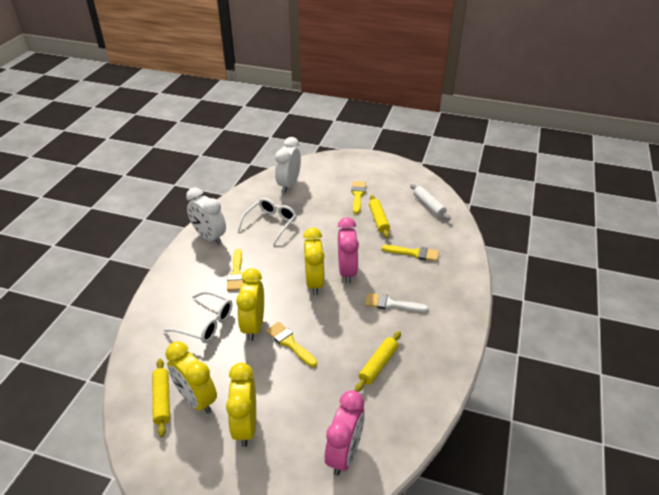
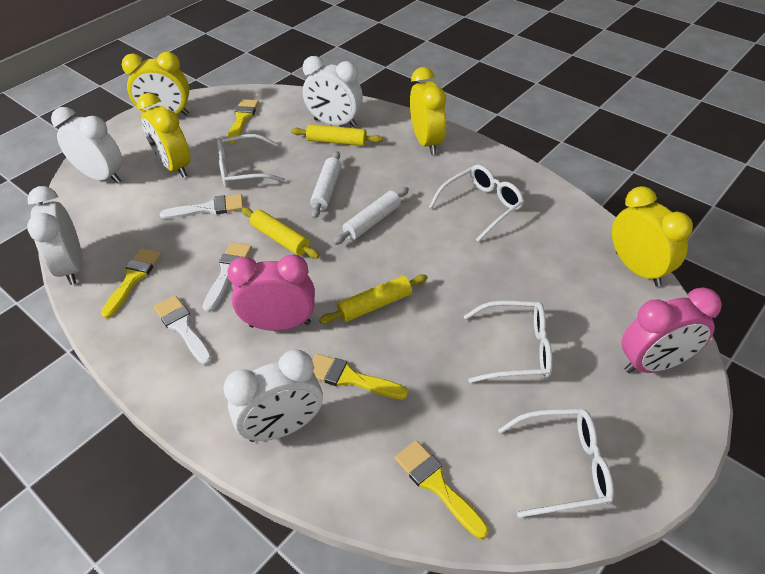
white brush: 1 -> 3
white clock: 2 -> 4
white glasses: 2 -> 4
white rolling pin: 1 -> 2

